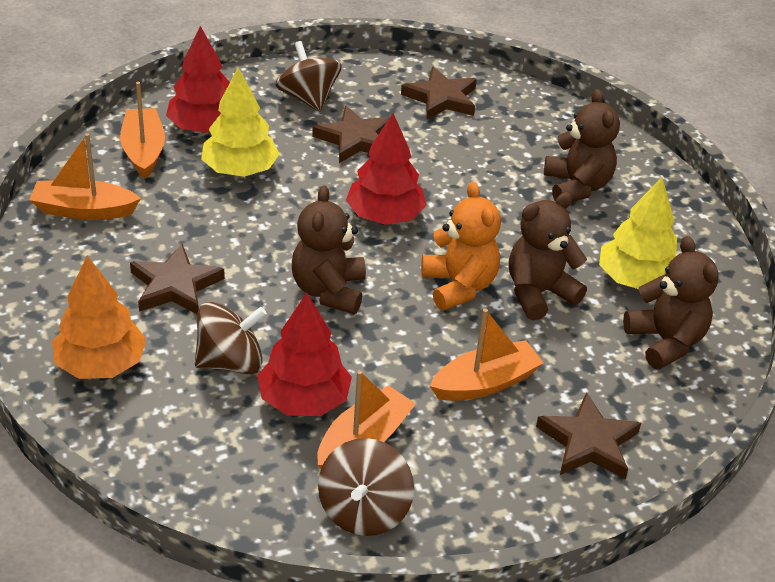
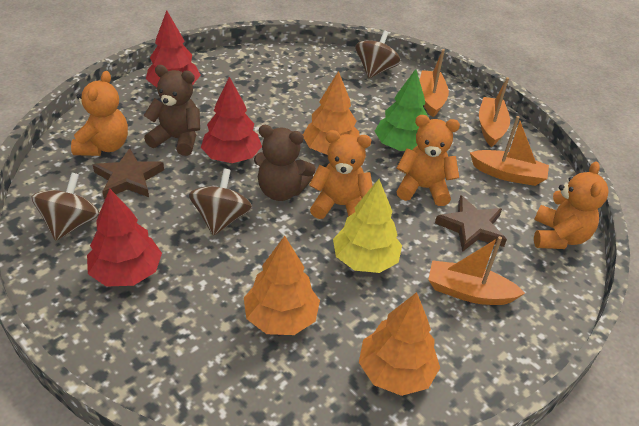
brown star: 4 -> 2
brown teddy bear: 4 -> 2
green tree: 0 -> 1
orange teddy bear: 1 -> 4
orange tree: 1 -> 3
yellow tree: 2 -> 1

